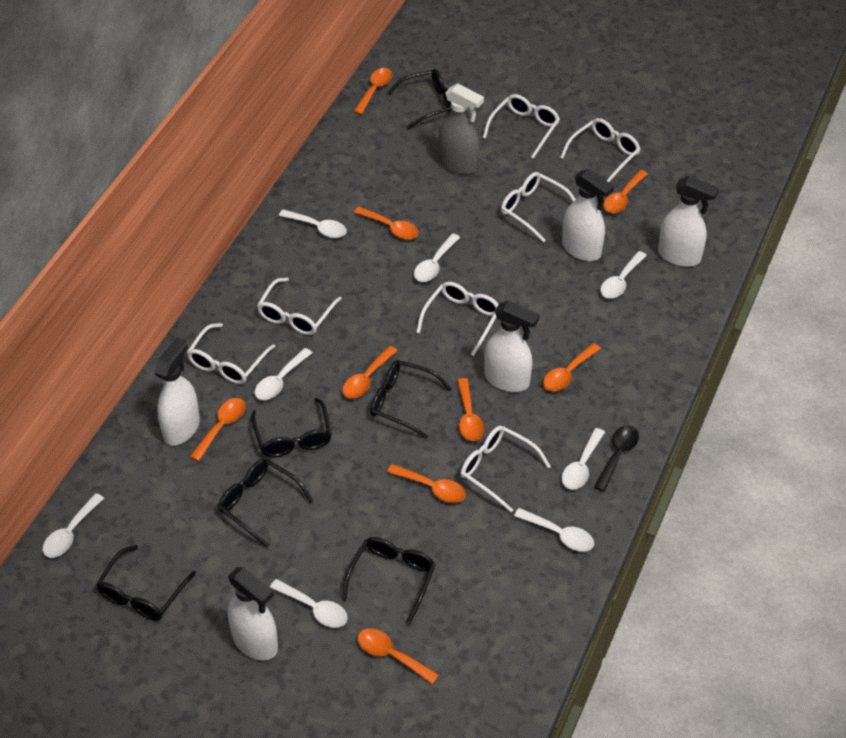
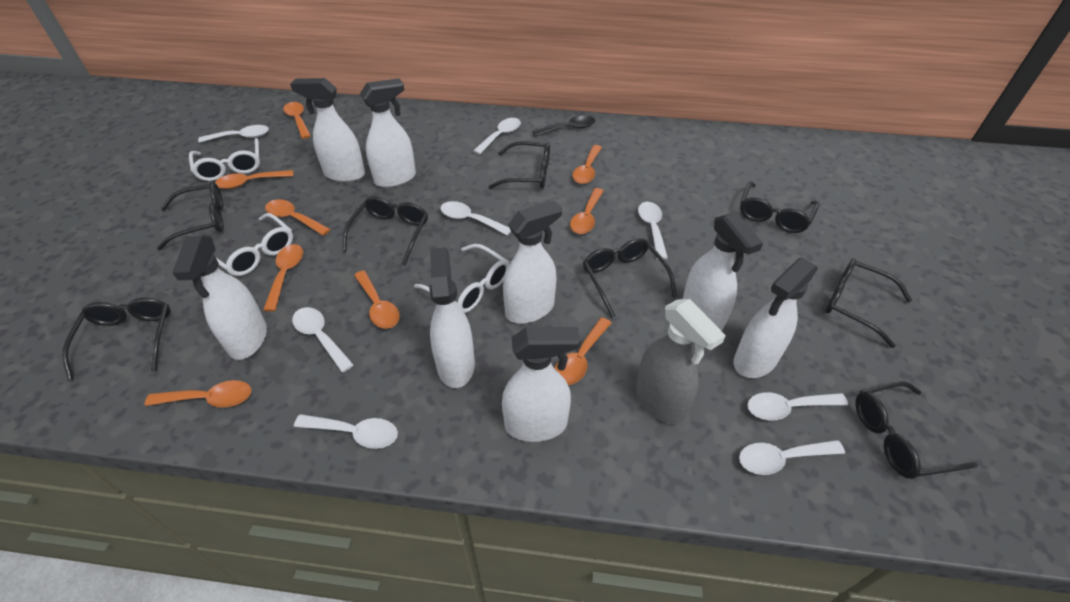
black glasses: 6 -> 8
white glasses: 7 -> 3
white spray bottle: 5 -> 8

